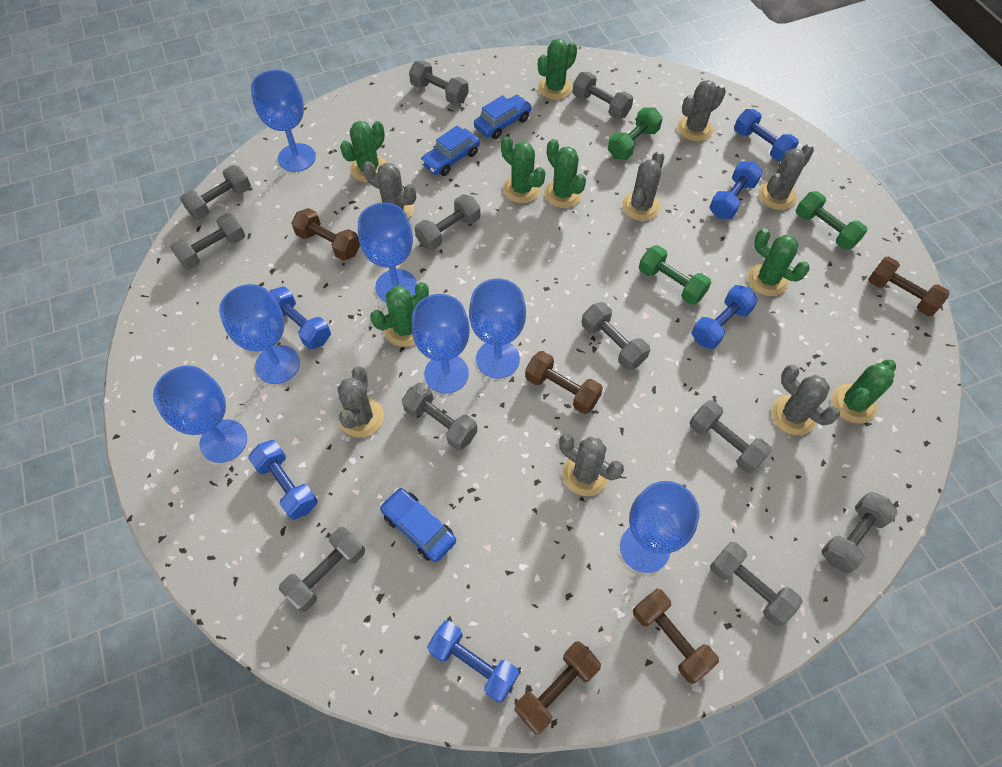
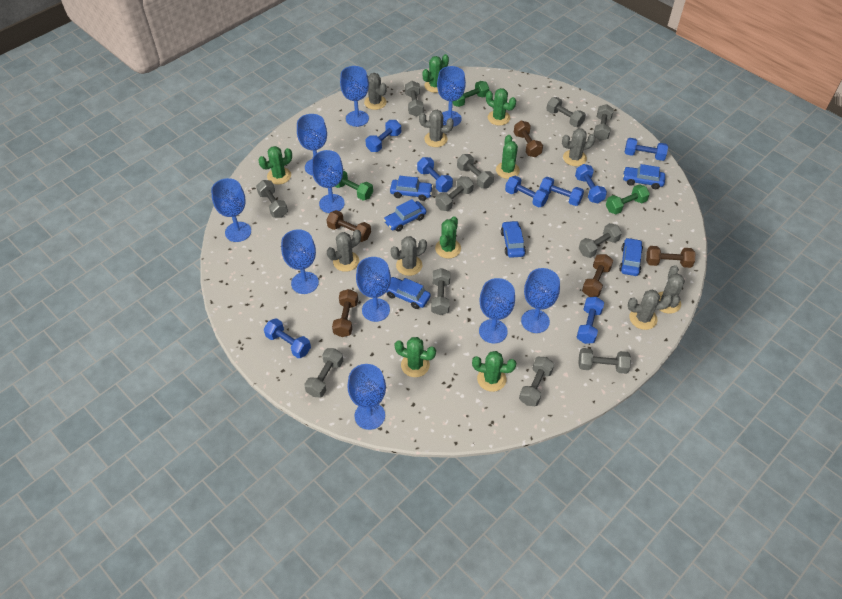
blue car: 3 -> 6
blue dumbbell: 6 -> 8
blue goblet: 7 -> 10

